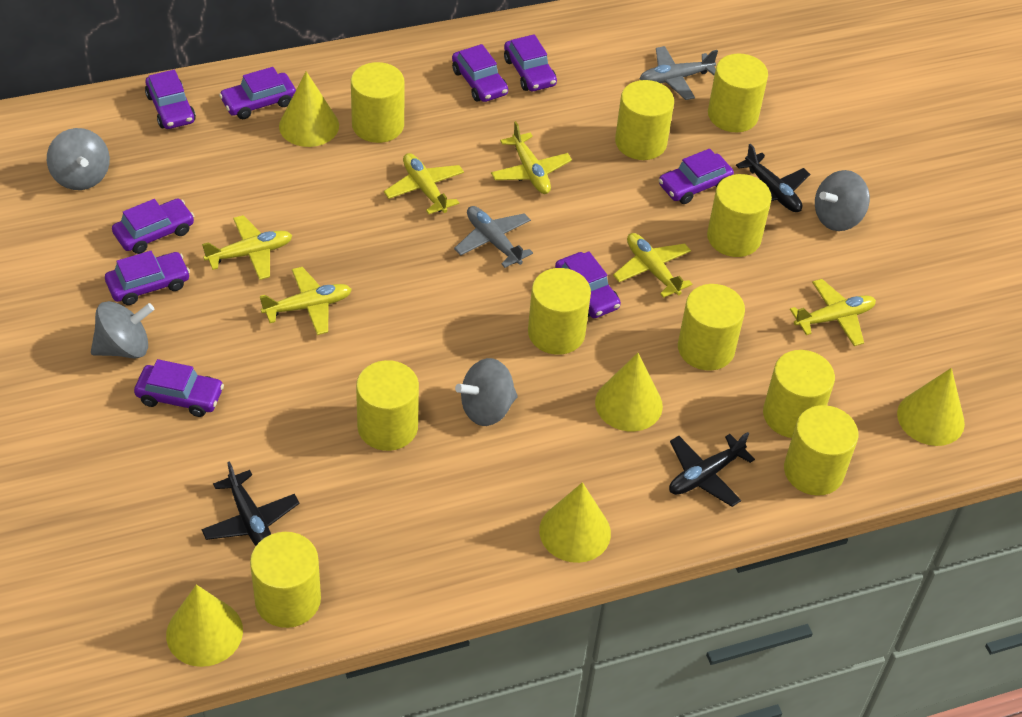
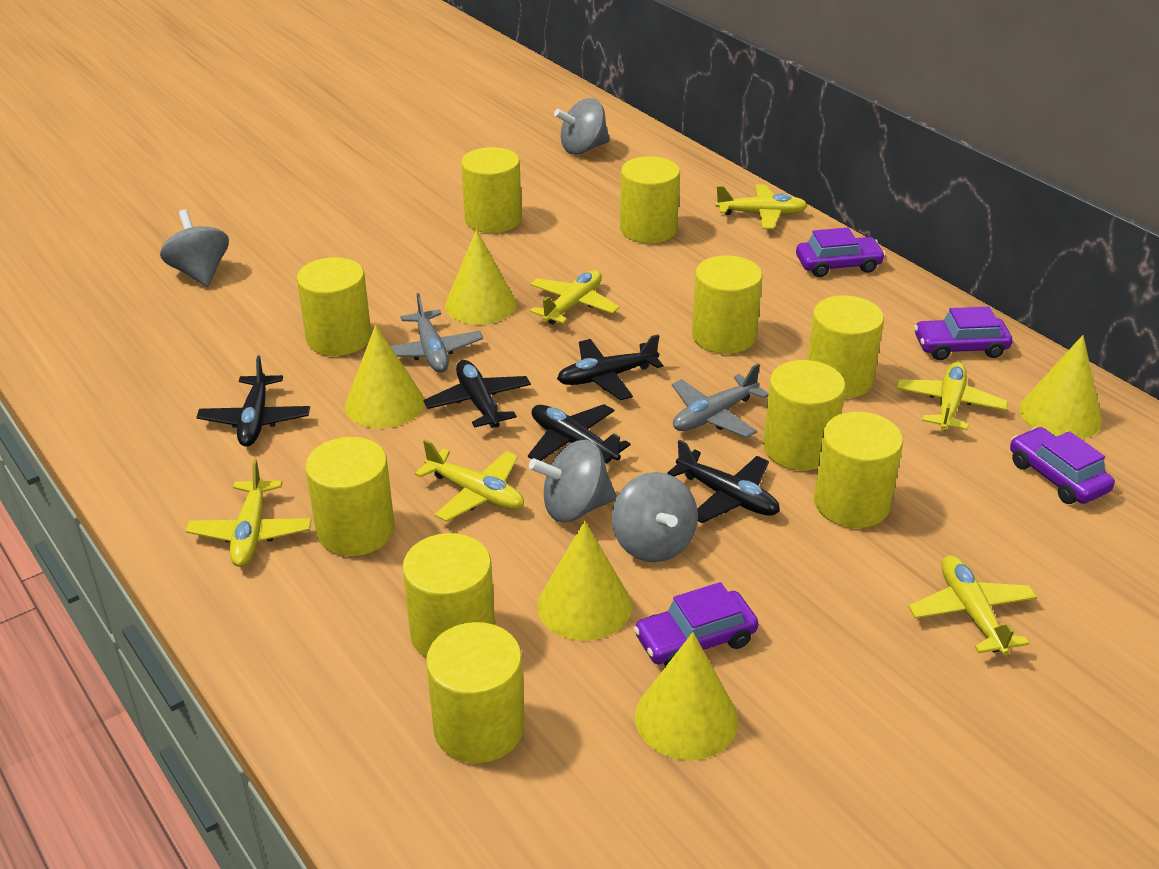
black plane: 3 -> 5
purple car: 9 -> 4

